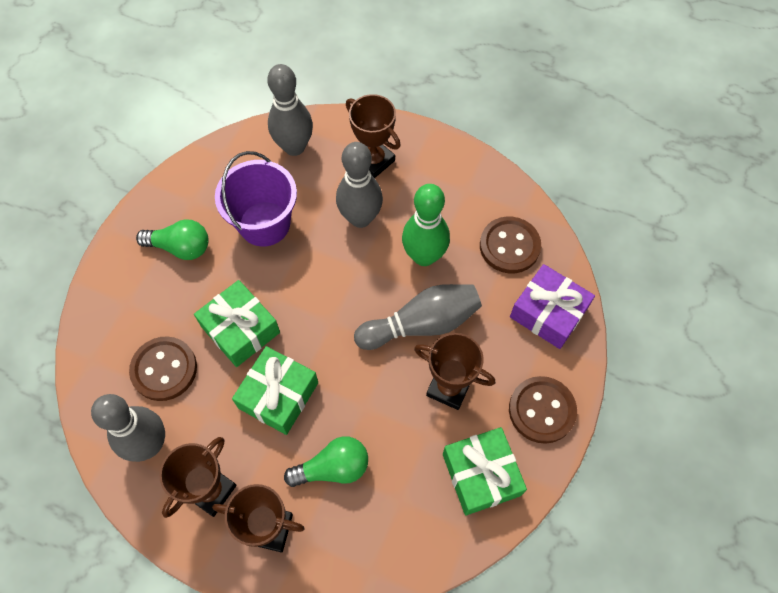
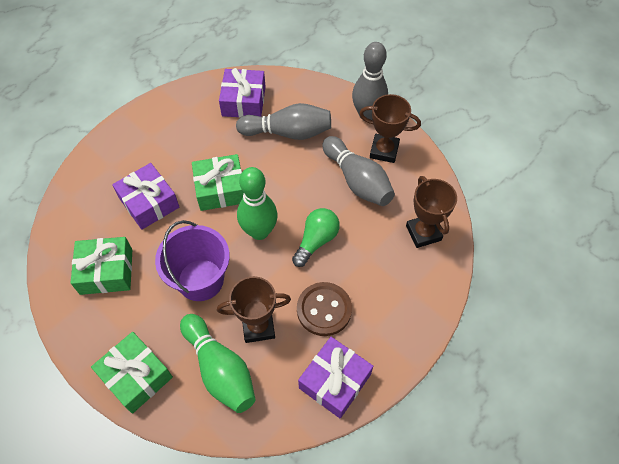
brown button: 3 -> 1
brown trophy: 4 -> 3
green bowling pin: 1 -> 2
green light bulb: 2 -> 1
grey bowling pin: 4 -> 3
purple gift: 1 -> 3

